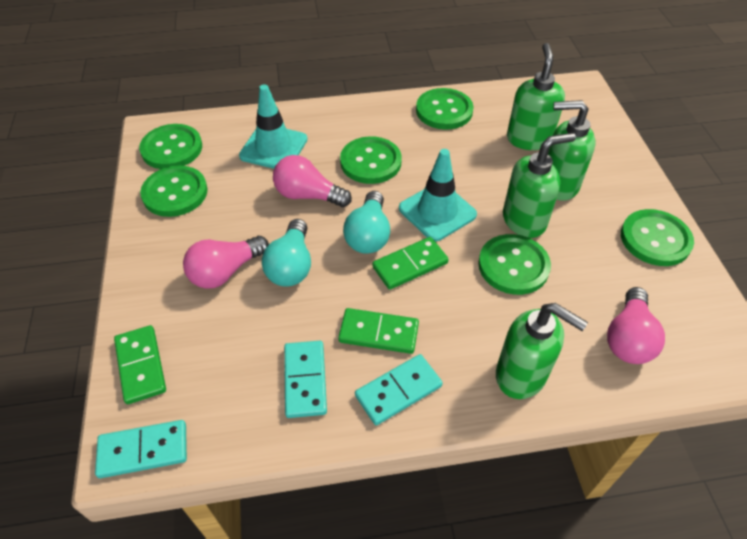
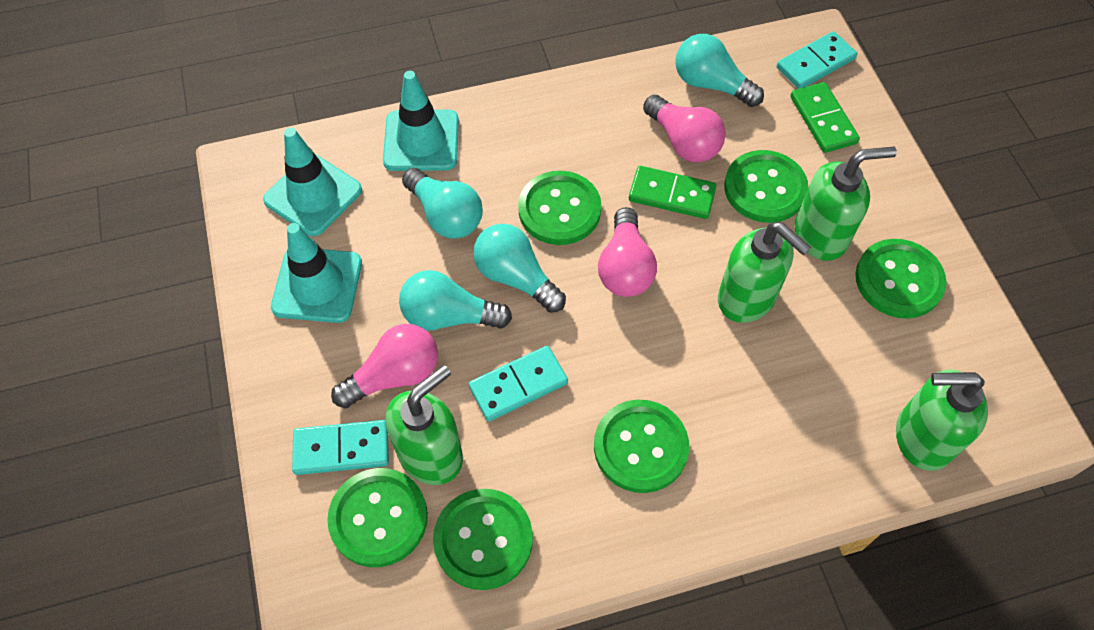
green domino: 3 -> 2
turquoise light bulb: 2 -> 4
turquoise traffic cone: 2 -> 3

